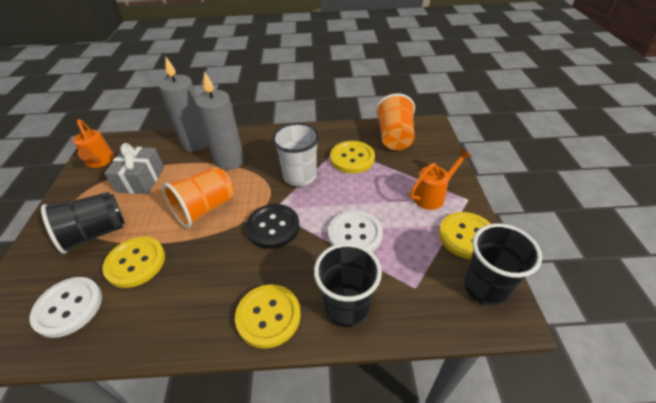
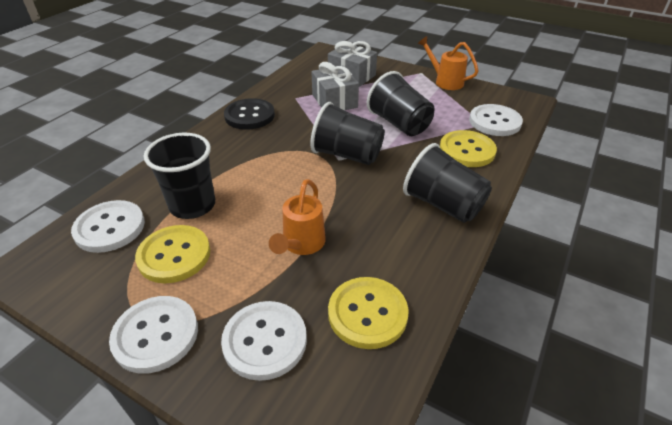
black cup: 3 -> 4
grey candle: 2 -> 0
grey gift: 1 -> 2
orange cup: 2 -> 0
white button: 2 -> 4
white cup: 1 -> 0
yellow button: 4 -> 3

